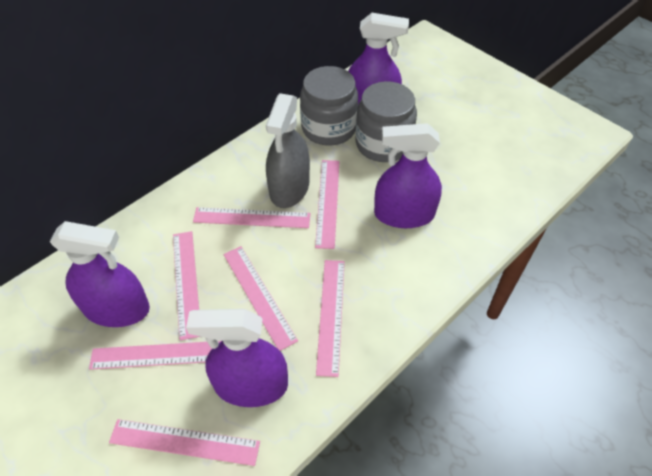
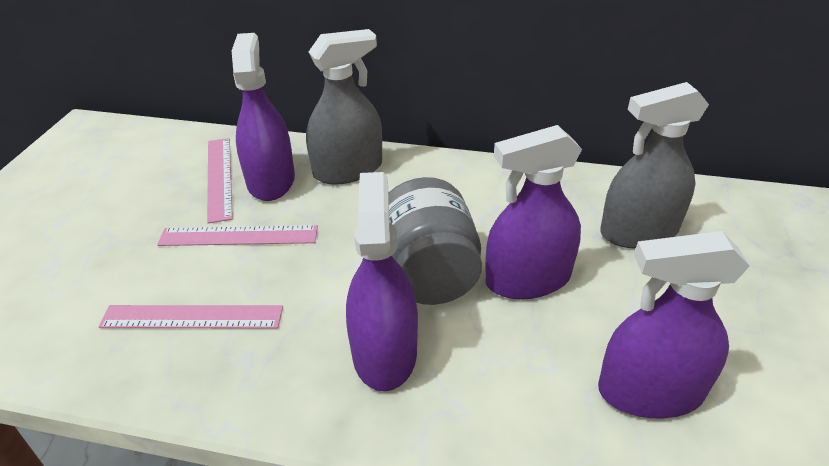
grey jar: 2 -> 1
grey spray bottle: 1 -> 2
pink ruler: 7 -> 3

